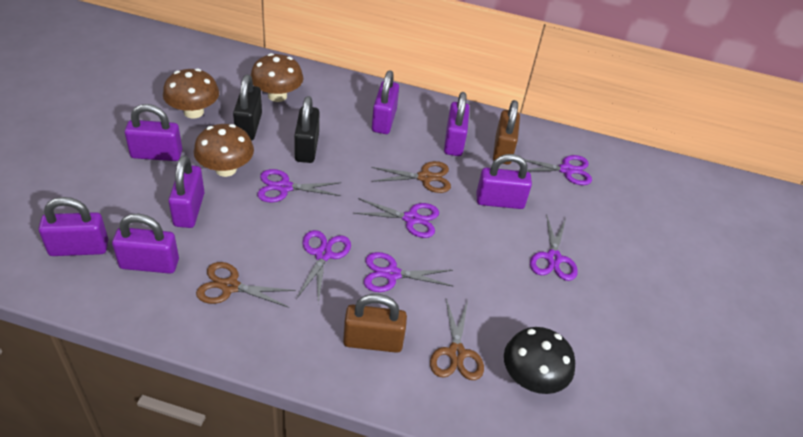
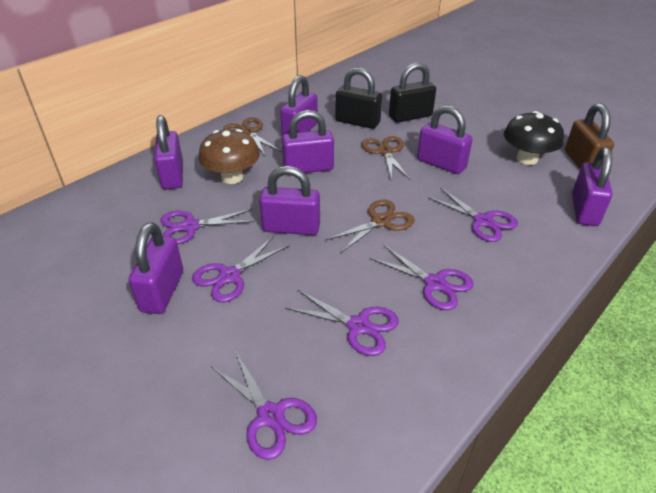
brown mushroom: 3 -> 1
brown padlock: 2 -> 1

